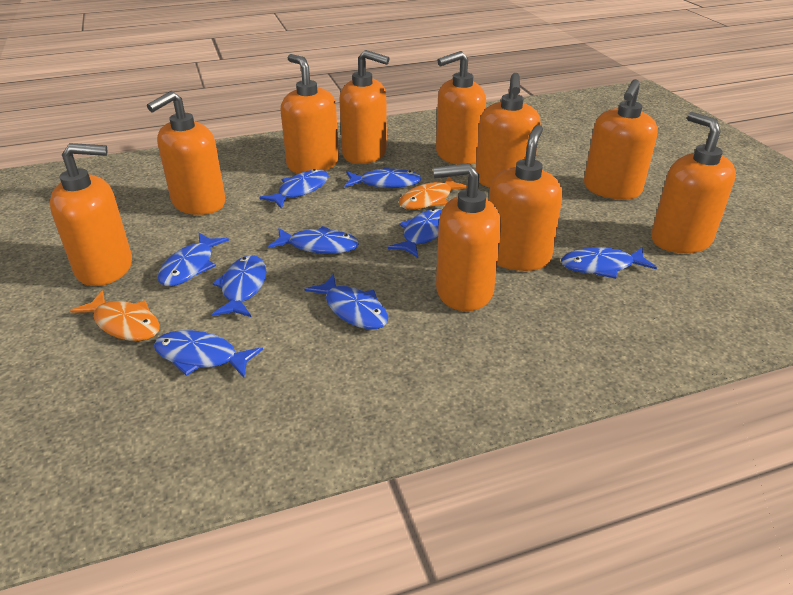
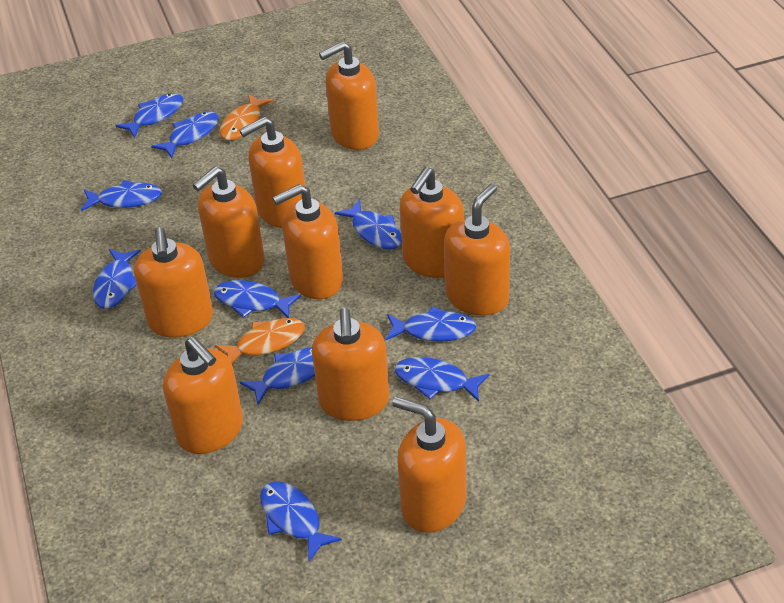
blue fish: 9 -> 10

